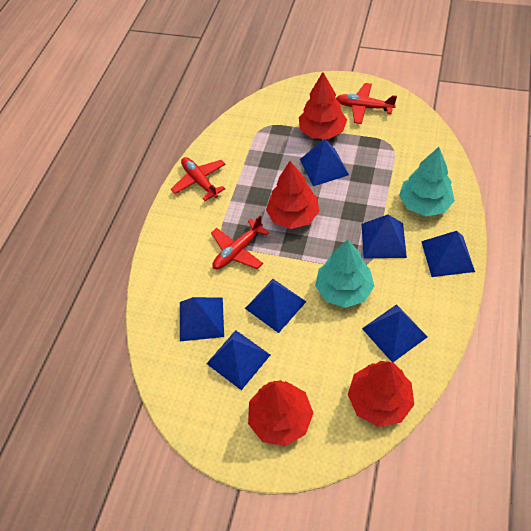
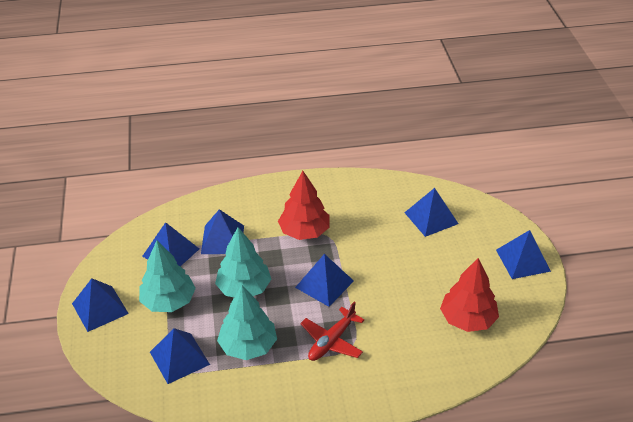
red plane: 3 -> 1
red tree: 4 -> 2
turquoise tree: 2 -> 3

